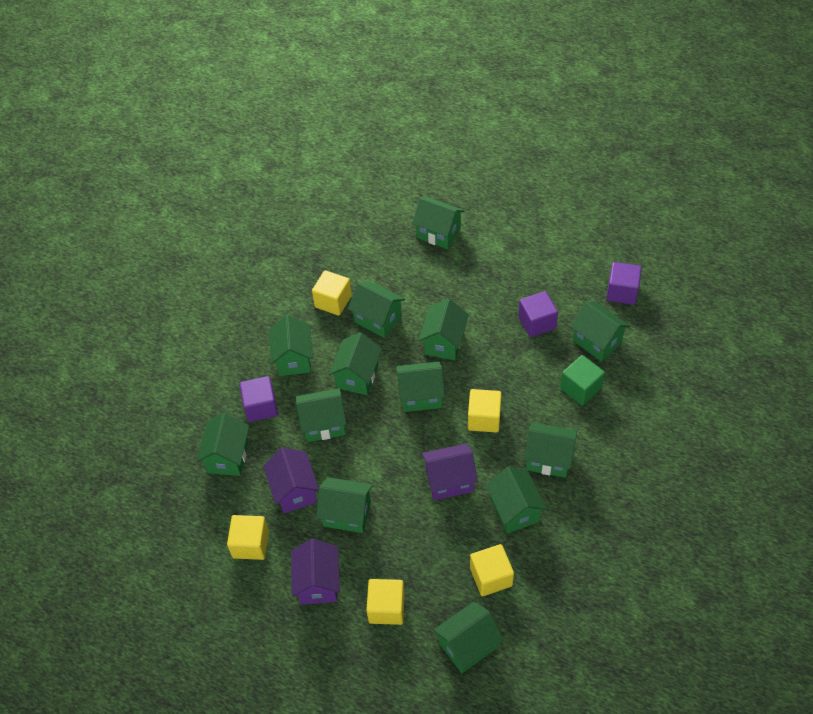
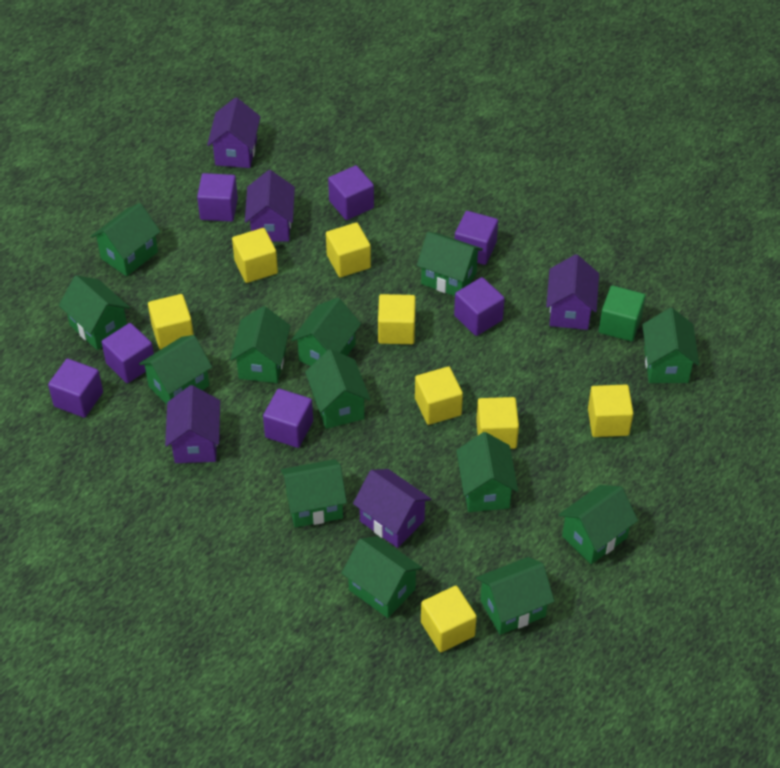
purple cube: 3 -> 7
purple house: 3 -> 5
yellow cube: 5 -> 8

